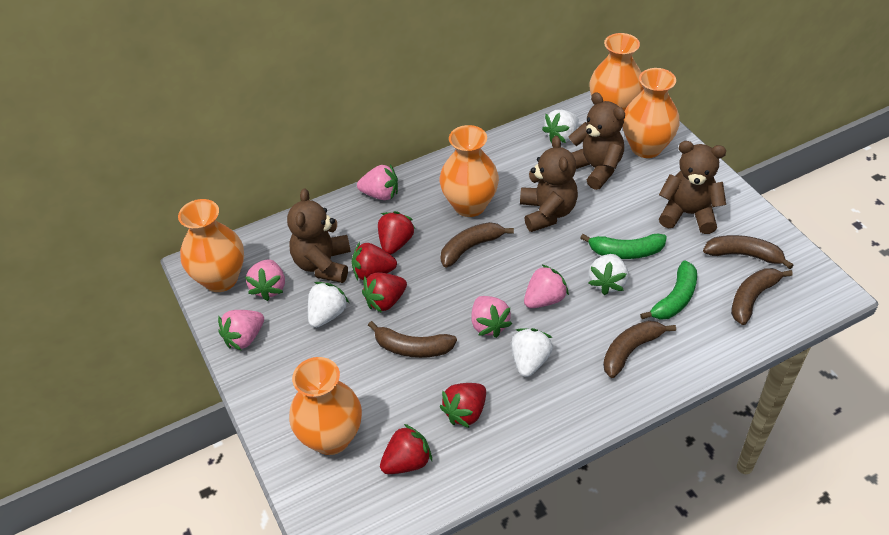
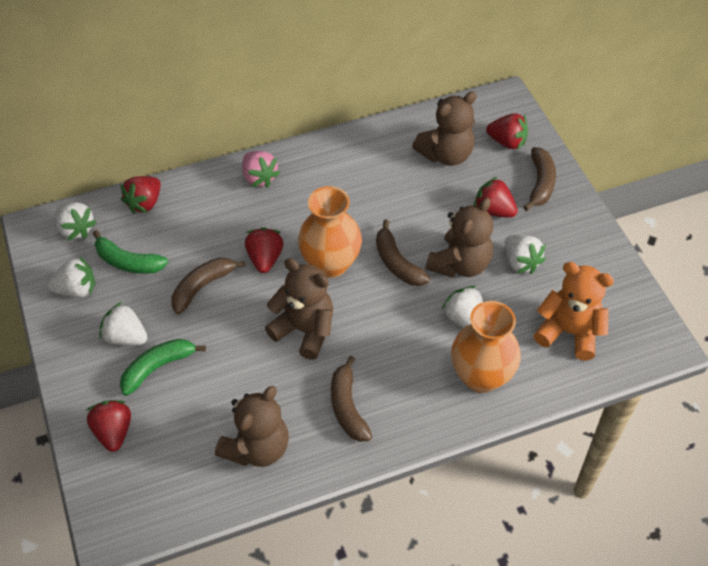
brown banana: 5 -> 4
orange teddy bear: 0 -> 1
orange vase: 5 -> 2
pink strawberry: 5 -> 1
white strawberry: 4 -> 5

